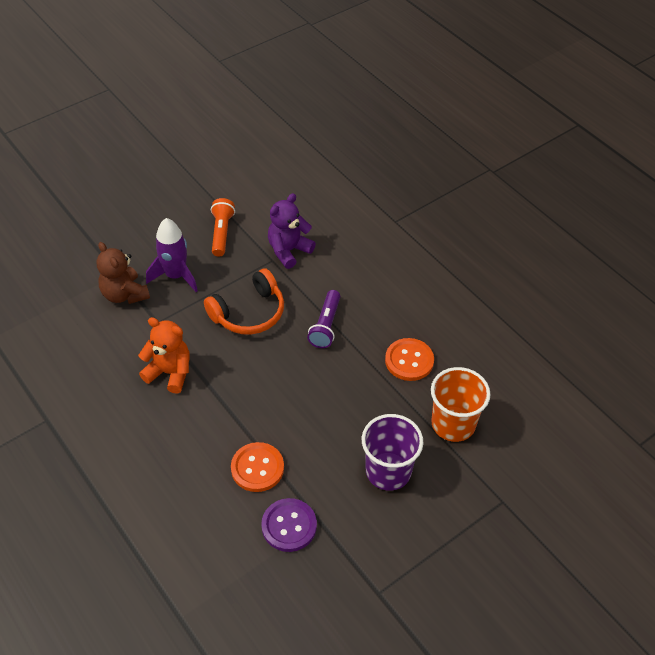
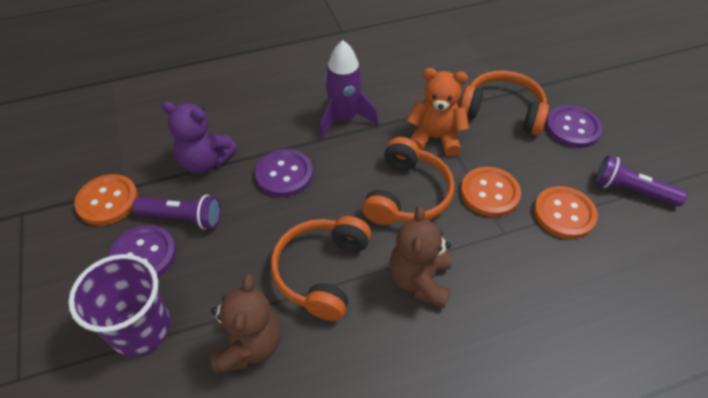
brown teddy bear: 1 -> 2
orange button: 2 -> 3
orange cup: 1 -> 0
orange flashlight: 1 -> 0
orange headphones: 1 -> 3
purple button: 1 -> 3
purple flashlight: 1 -> 2

